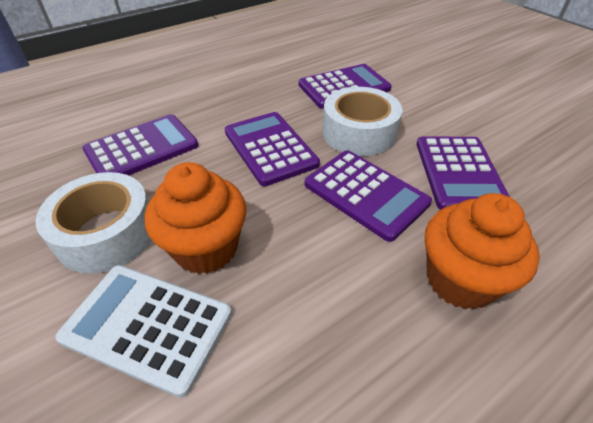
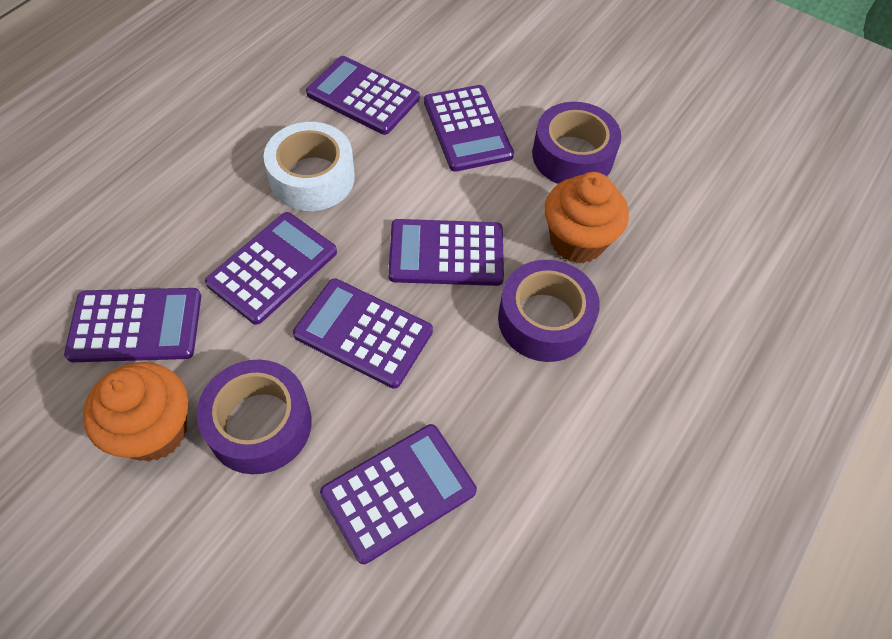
purple calculator: 5 -> 7
purple tape: 0 -> 3
white calculator: 1 -> 0
white tape: 2 -> 1

